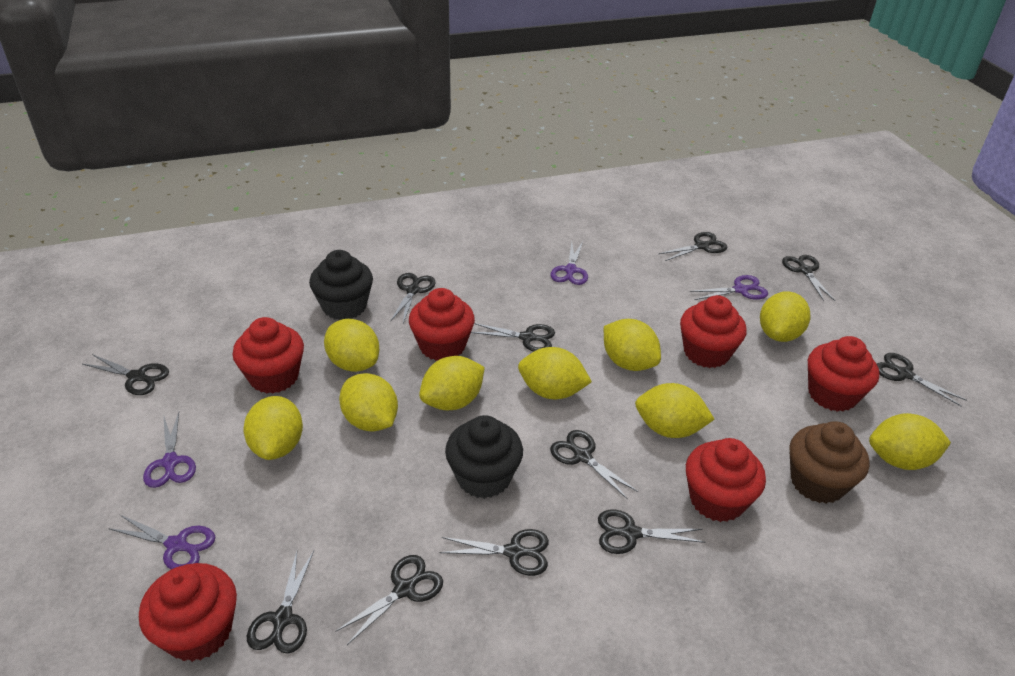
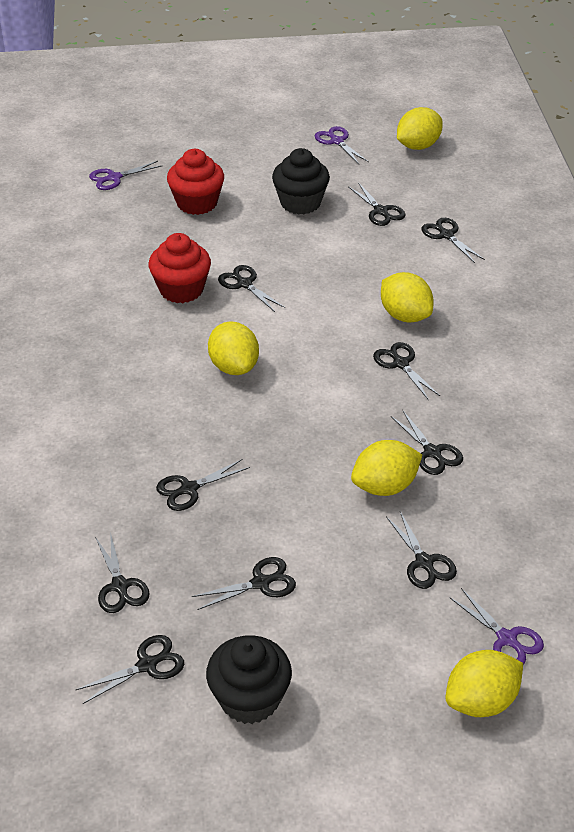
black scissors: 11 -> 10
brown cupcake: 1 -> 0
purple scissors: 4 -> 3
red cupcake: 6 -> 2
yellow lemon: 9 -> 5

